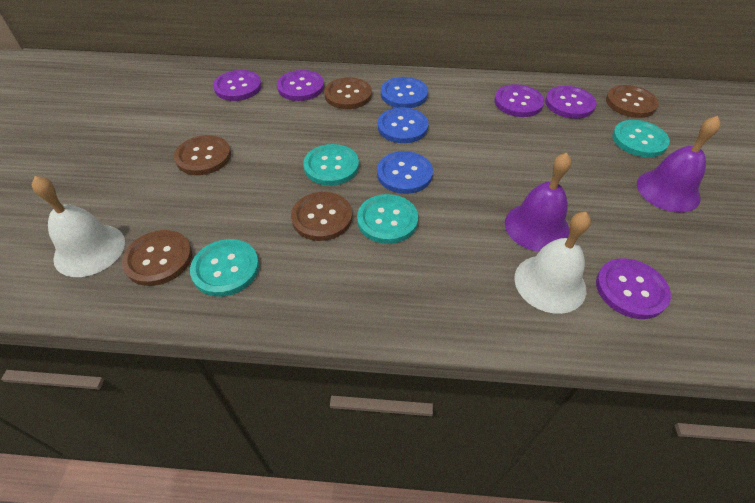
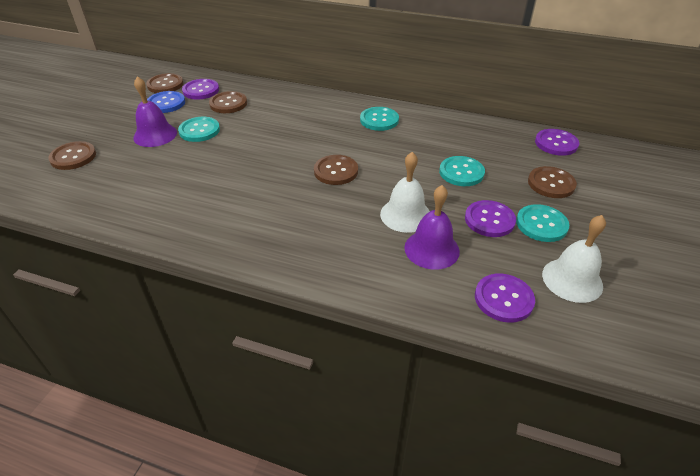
blue button: 3 -> 1
purple button: 5 -> 4

